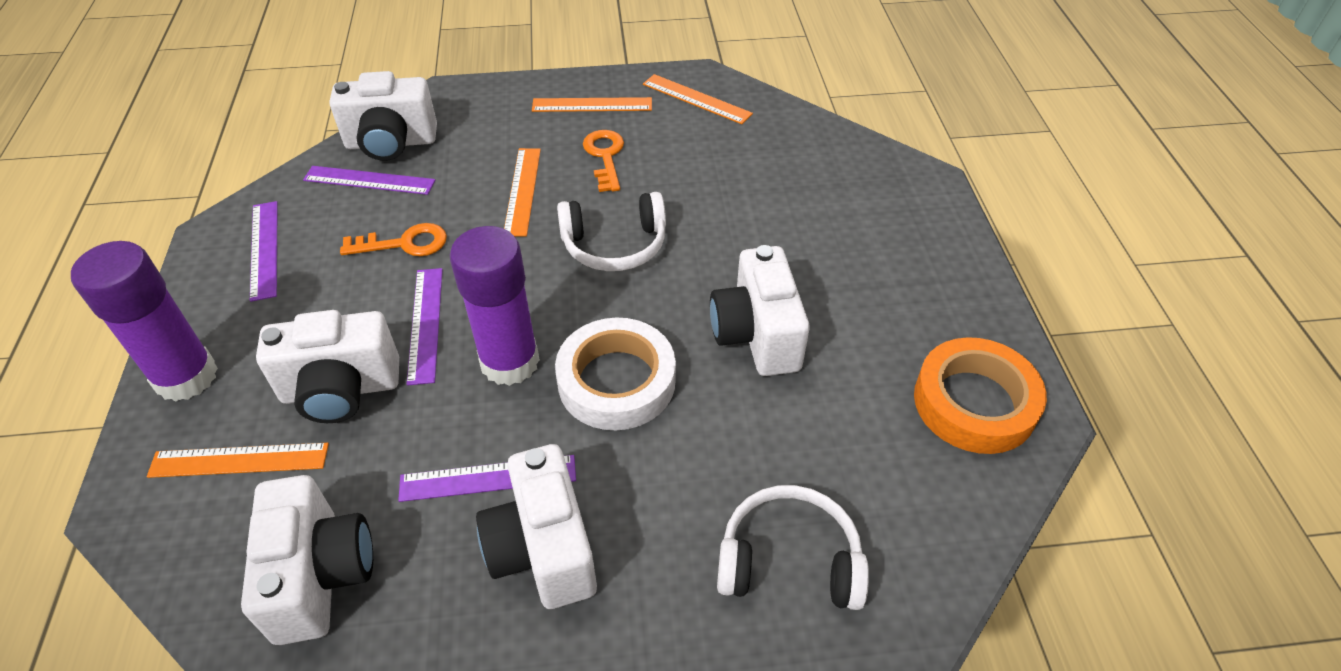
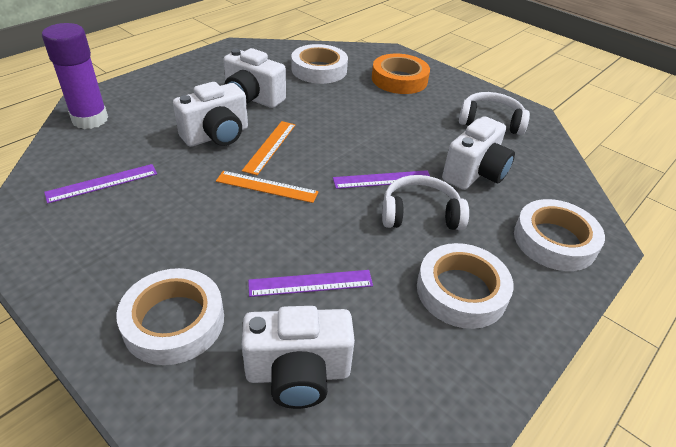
orange key: 2 -> 0
orange ruler: 4 -> 2
purple glue stick: 2 -> 1
purple ruler: 4 -> 3
white camera: 5 -> 4
white tape: 1 -> 4

